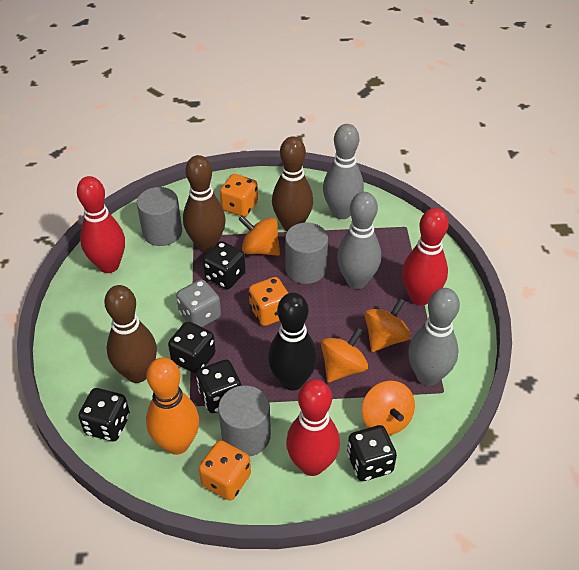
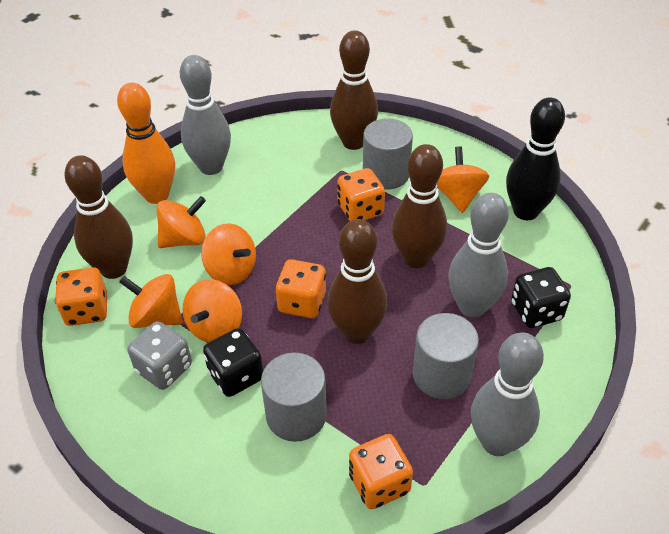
black dice: 5 -> 2
brown bowling pin: 3 -> 4
orange dice: 3 -> 4
orange spinning top: 4 -> 5
red bowling pin: 3 -> 0

